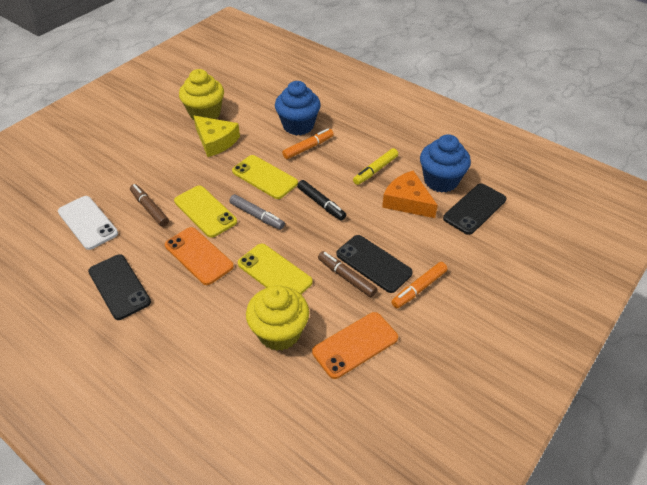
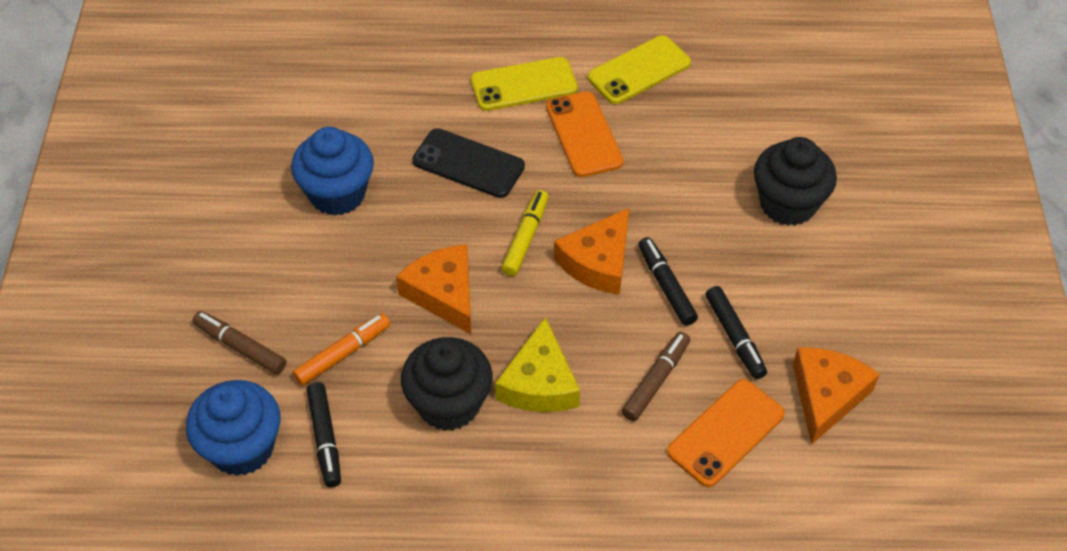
black cupcake: 0 -> 2
black marker: 1 -> 3
black phone: 3 -> 1
grey marker: 1 -> 0
orange cheese: 1 -> 3
orange marker: 2 -> 1
white phone: 1 -> 0
yellow cupcake: 2 -> 0
yellow phone: 3 -> 2

